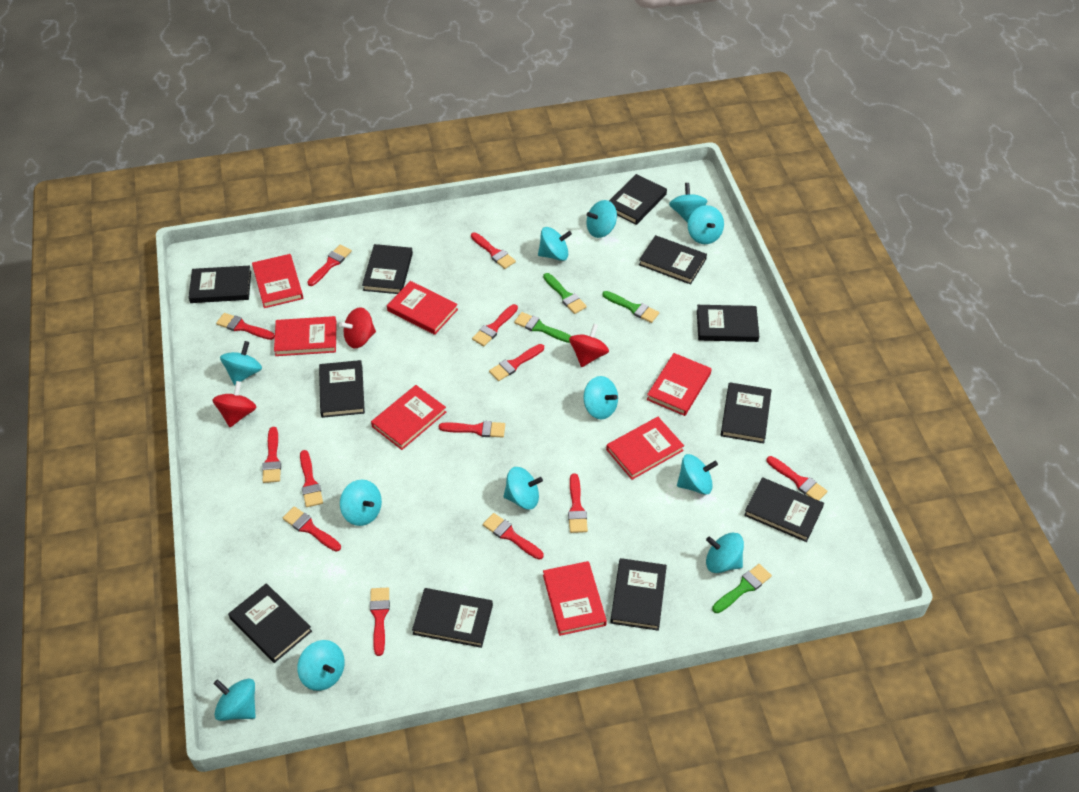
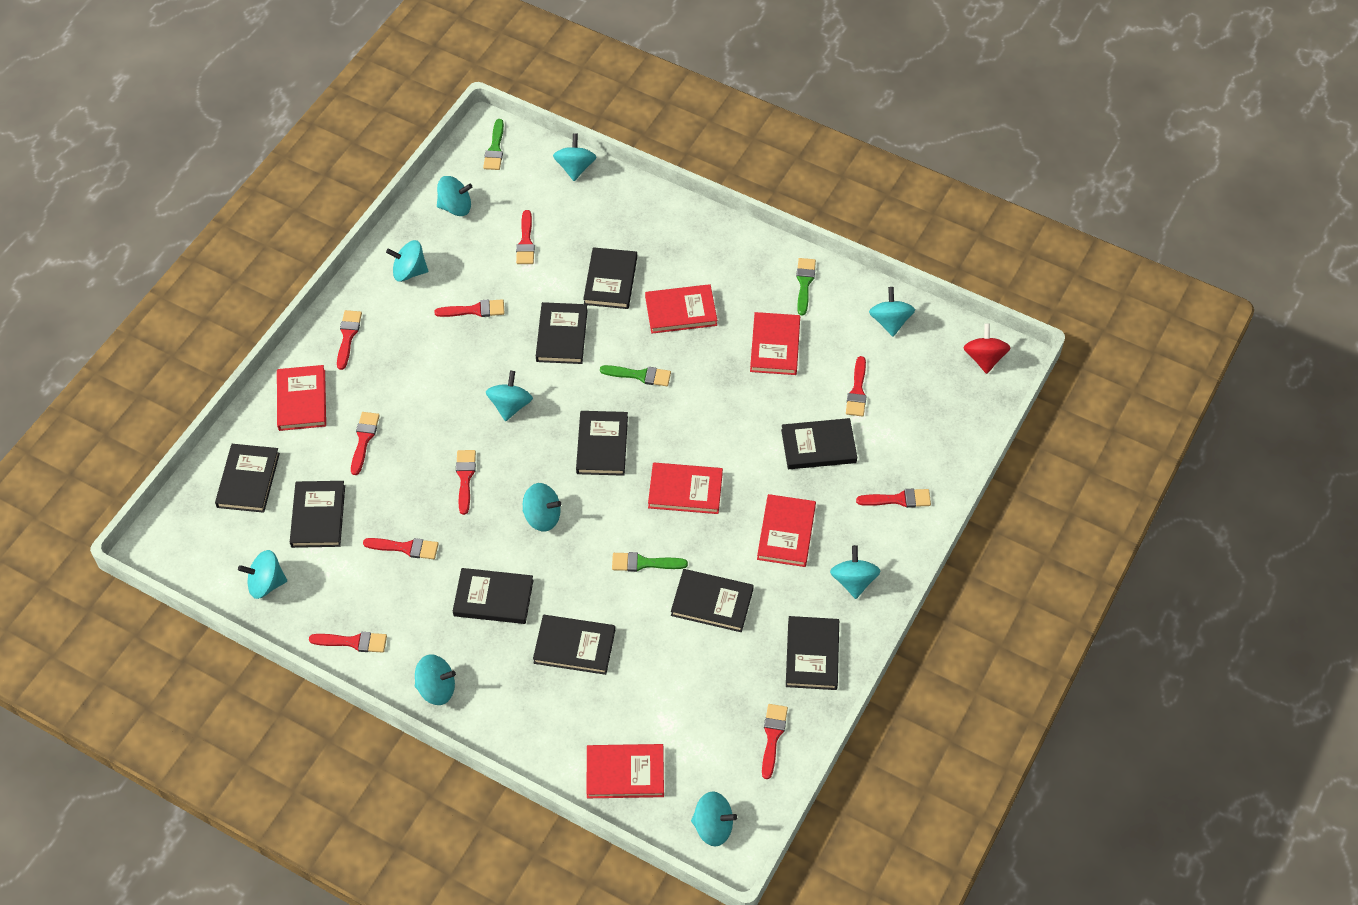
black book: 11 -> 10
red book: 7 -> 6
red brush: 13 -> 10
red spinning top: 3 -> 1
turquoise spinning top: 12 -> 10

